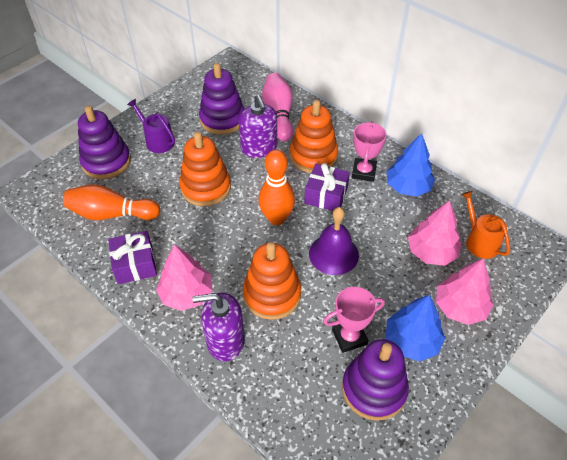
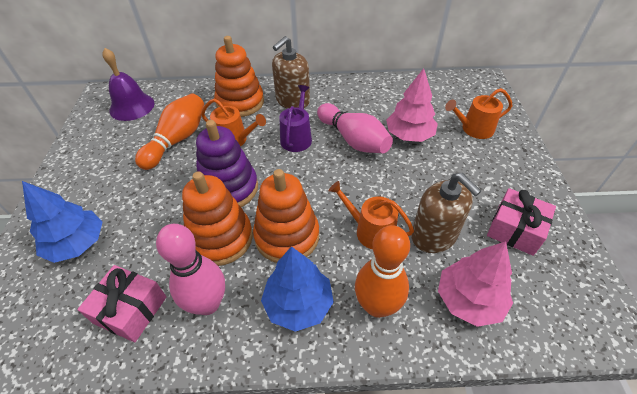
brown soap dispenser: 0 -> 2
orange watering can: 1 -> 3
pink bowling pin: 1 -> 2
pink gift: 0 -> 2
pink tree: 3 -> 2
pink trophy: 2 -> 0
purple gift: 2 -> 0
purple soap dispenser: 2 -> 0
purple stacking toy: 3 -> 1

